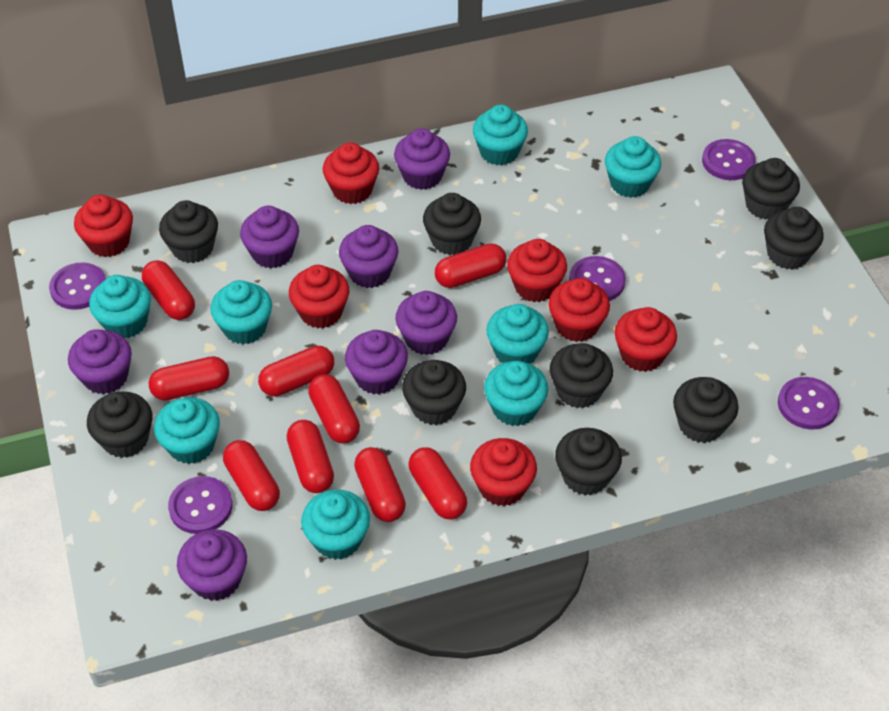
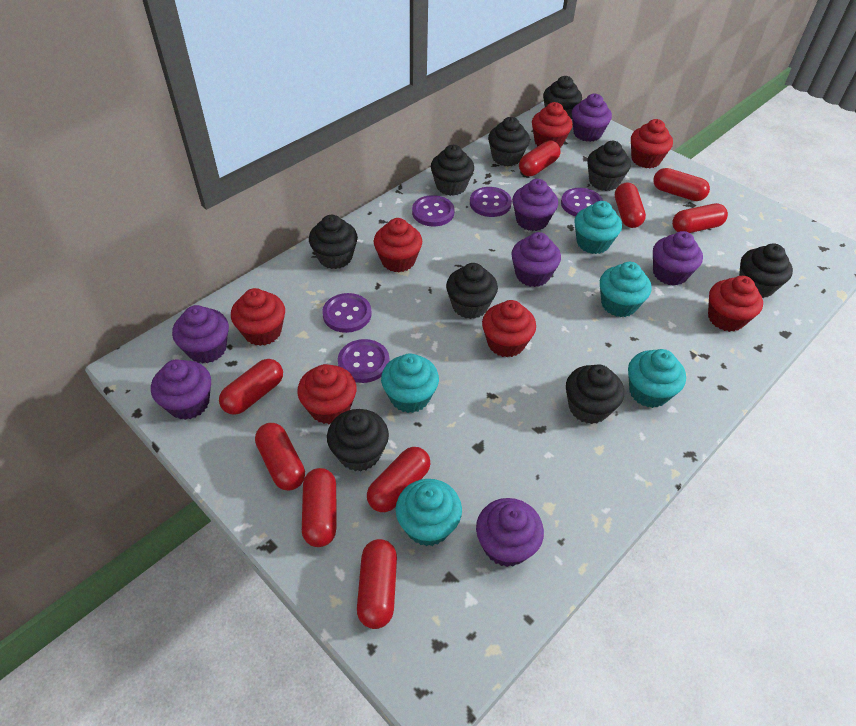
turquoise cupcake: 8 -> 5

